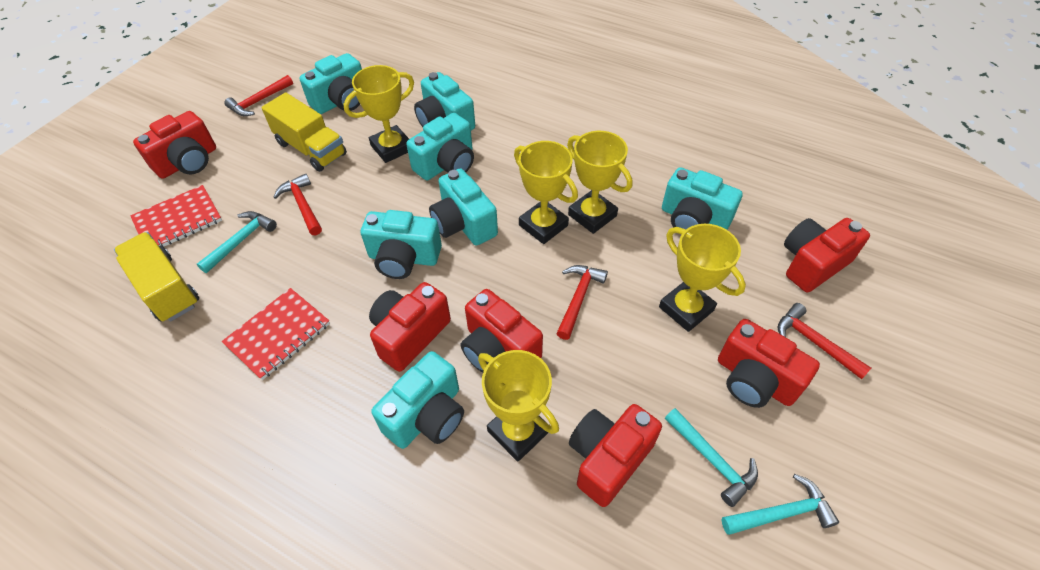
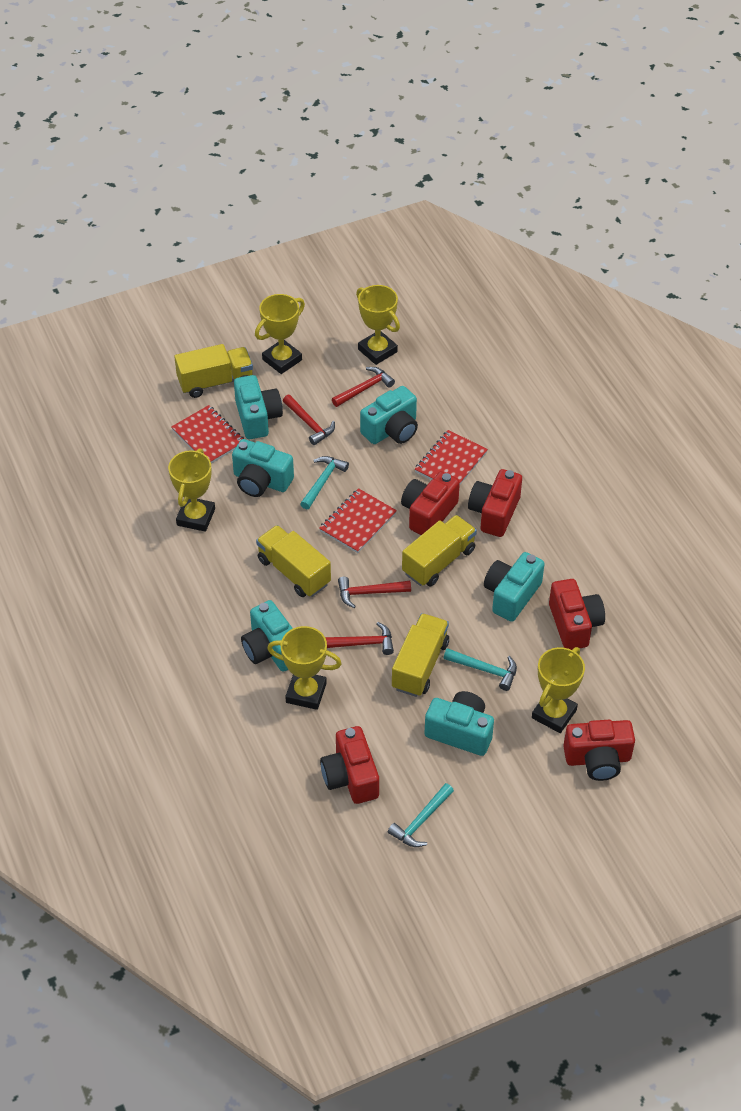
red camera: 6 -> 5
red notebook: 2 -> 3
turquoise camera: 7 -> 6
yellow truck: 2 -> 4

